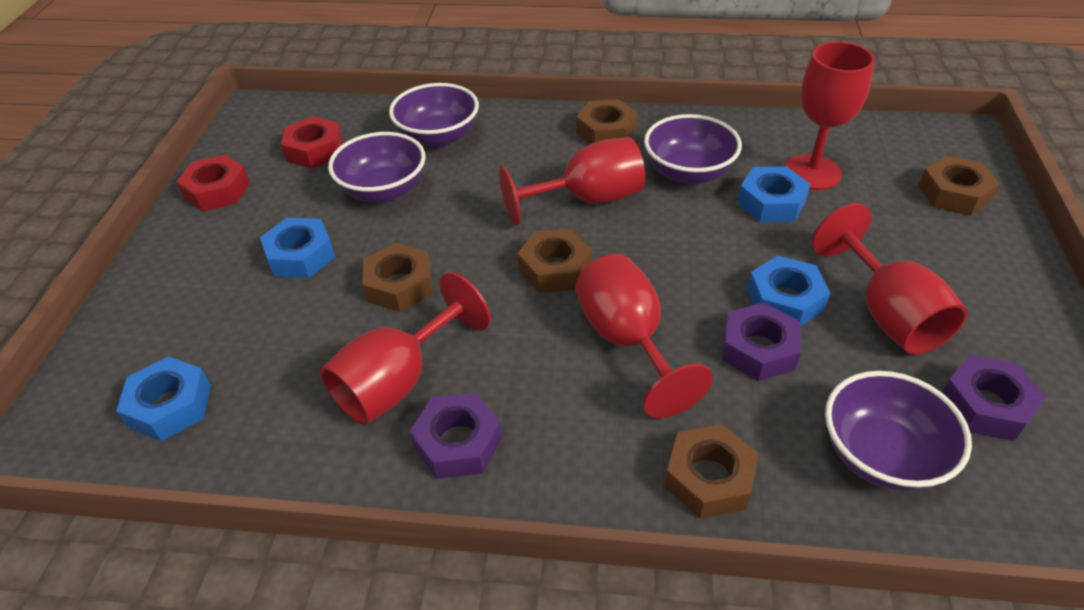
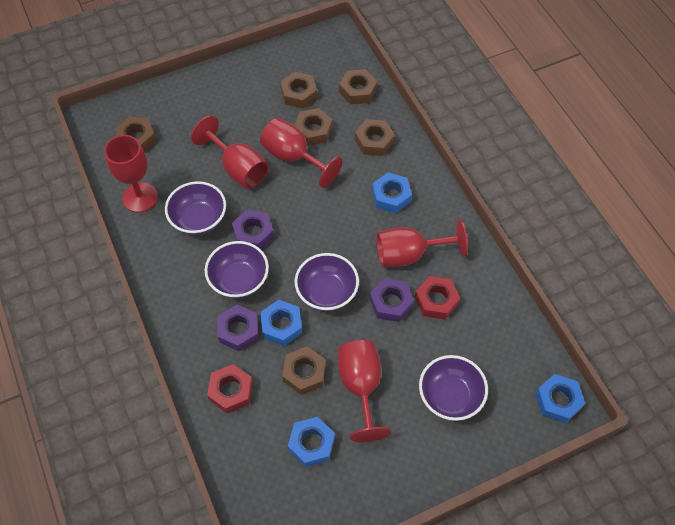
brown nut: 5 -> 6

